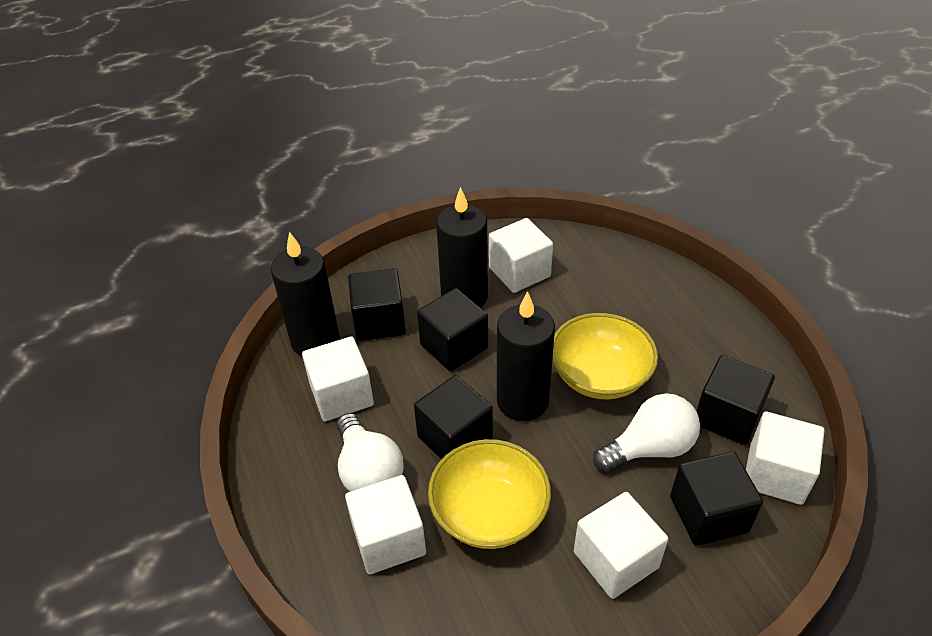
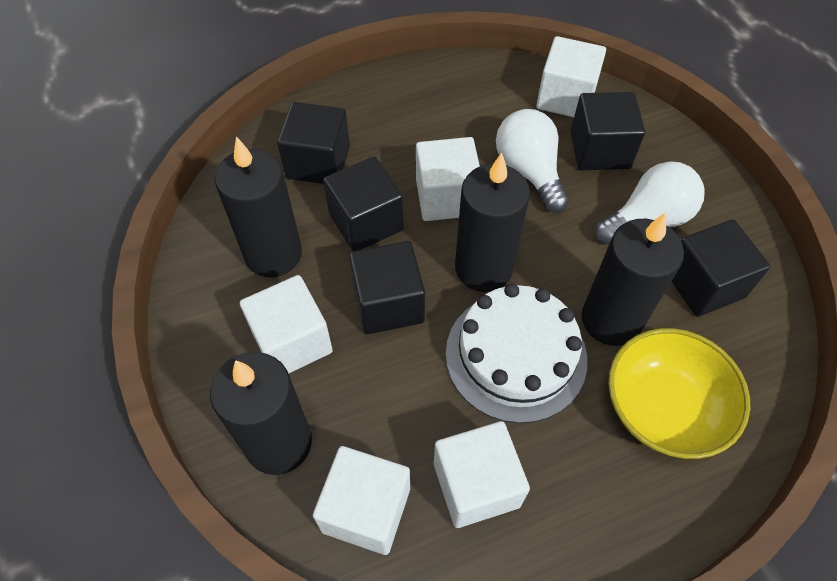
black candle: 3 -> 4
white cake: 0 -> 1
yellow bowl: 2 -> 1

